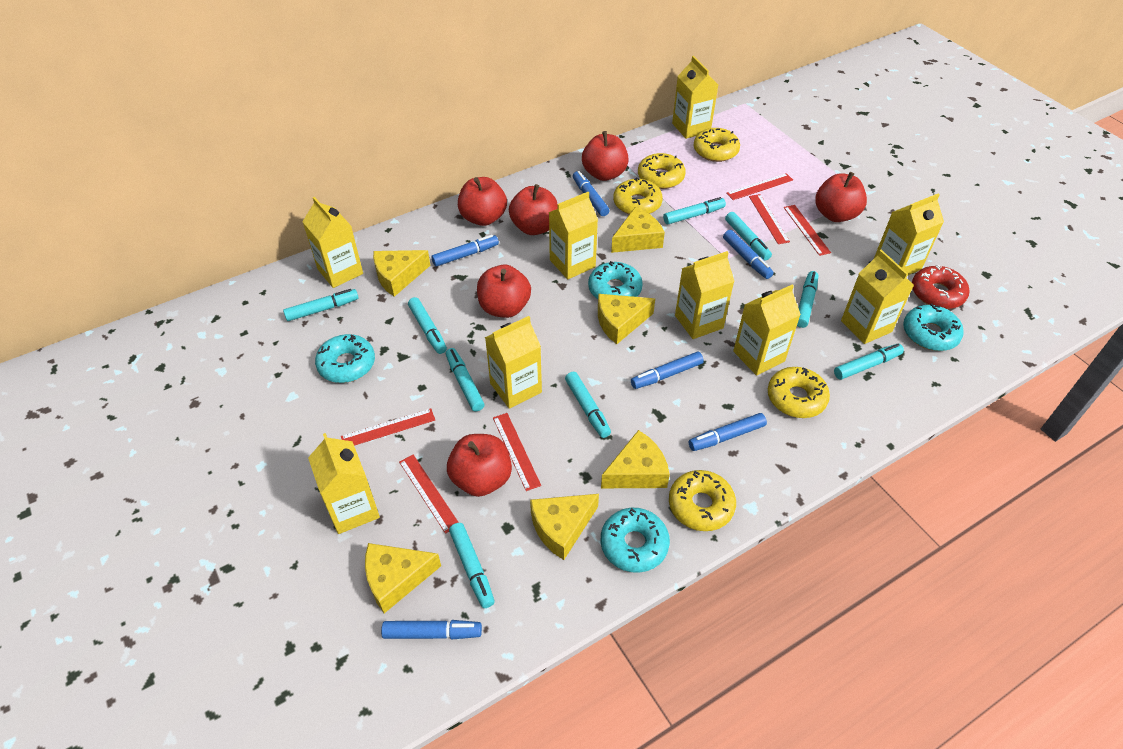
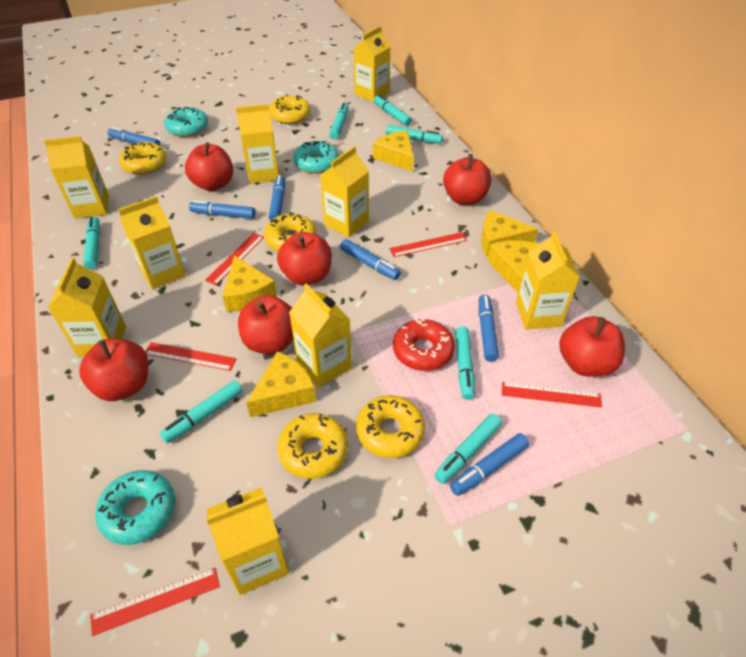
red ruler: 6 -> 5
turquoise donut: 4 -> 3
turquoise marker: 9 -> 7
yellow cheese: 6 -> 5

